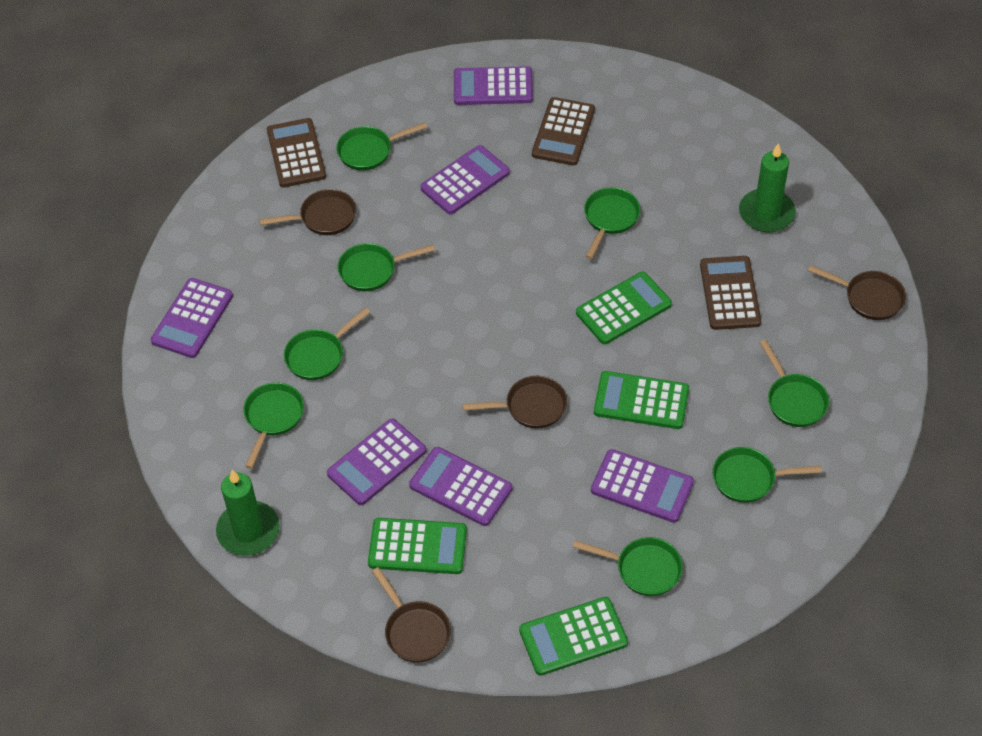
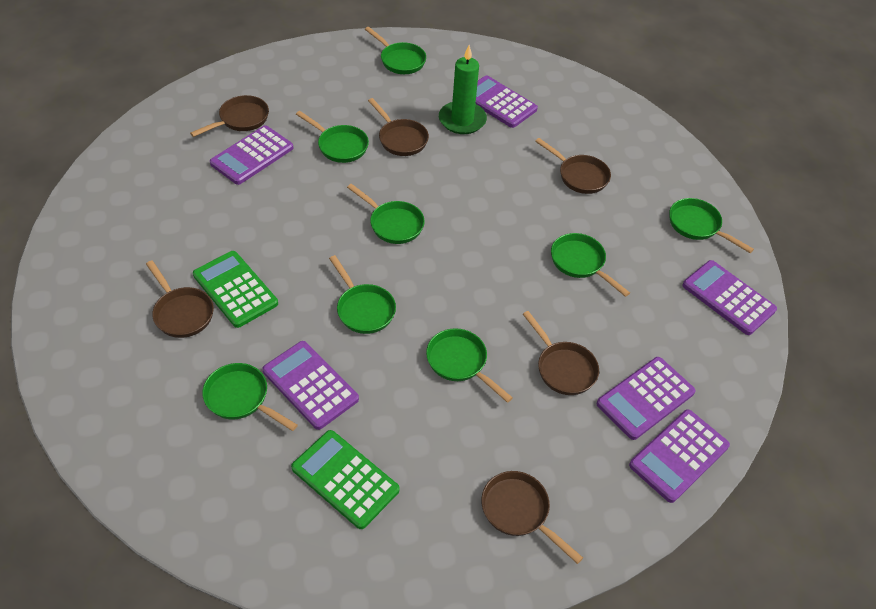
brown calculator: 3 -> 0
brown pan: 4 -> 6
green calculator: 4 -> 2
green candle: 2 -> 1

